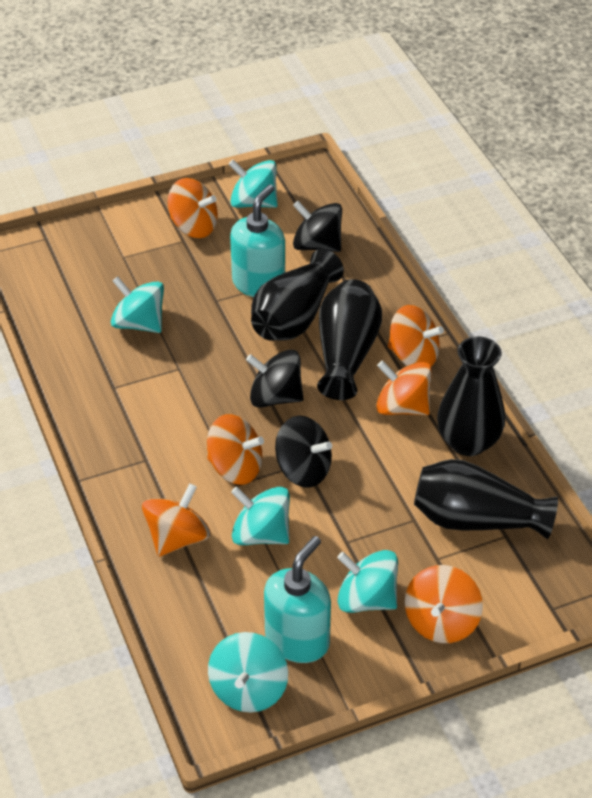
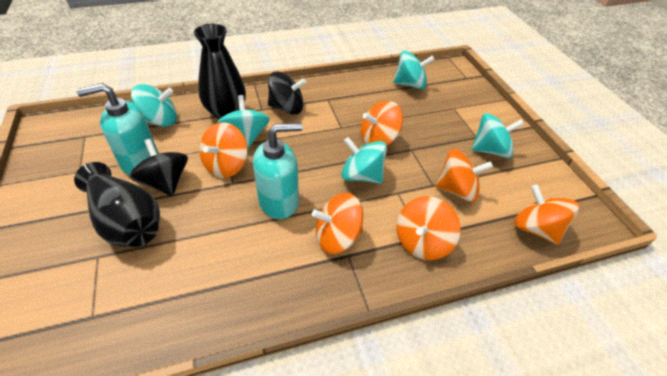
black spinning top: 3 -> 2
black vase: 4 -> 2

